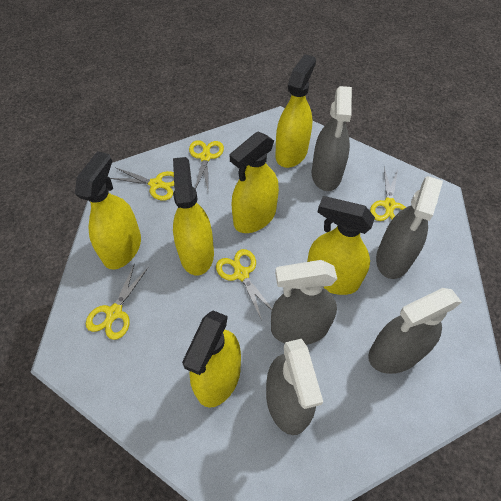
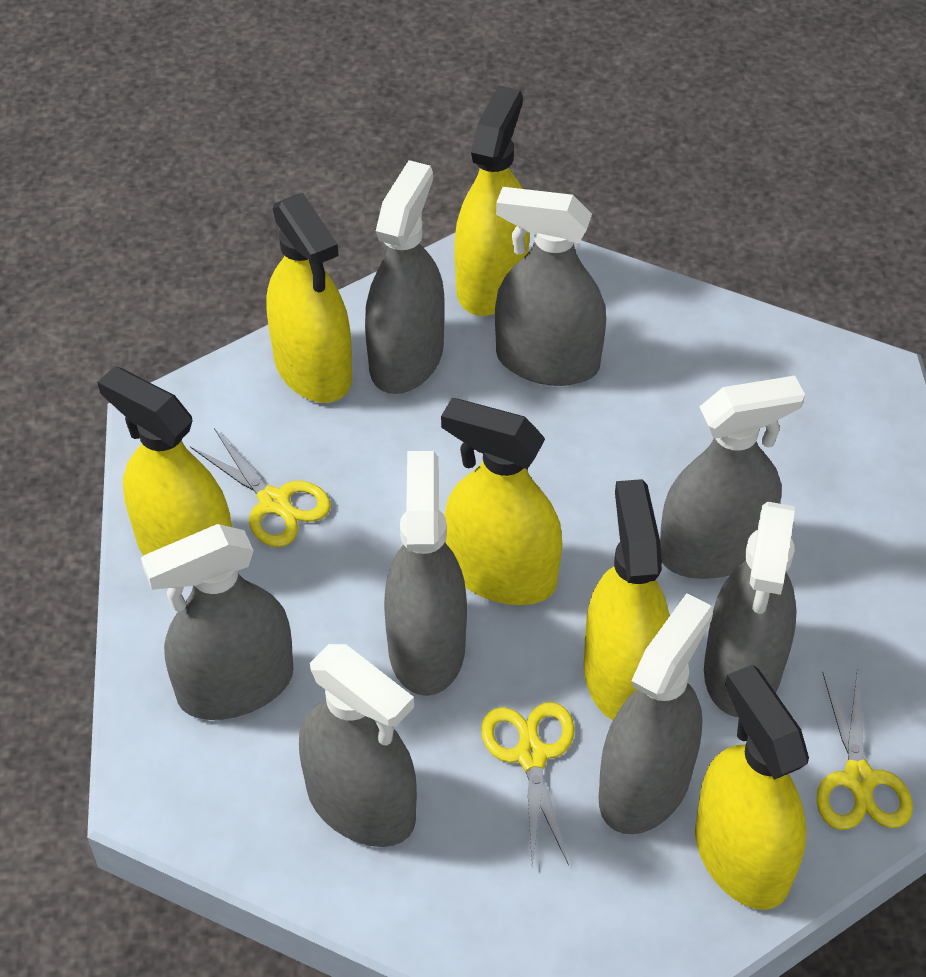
grey spray bottle: 5 -> 8
yellow scissors: 5 -> 3

